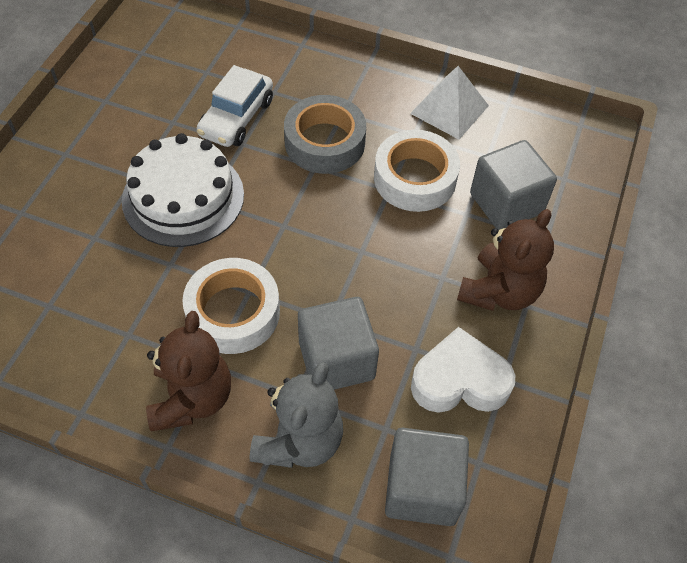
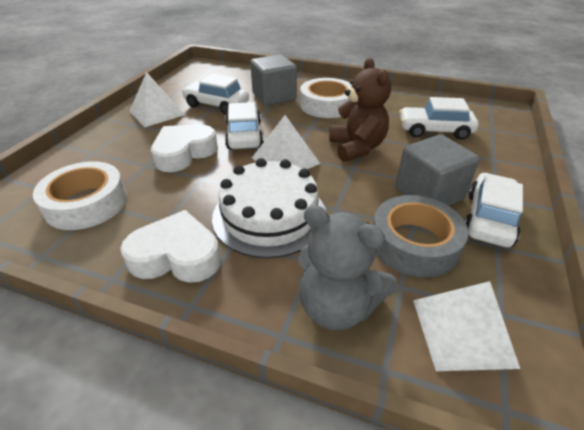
brown teddy bear: 2 -> 1
grey cube: 3 -> 2
white car: 1 -> 4
white heart: 1 -> 2
white pyramid: 1 -> 3

